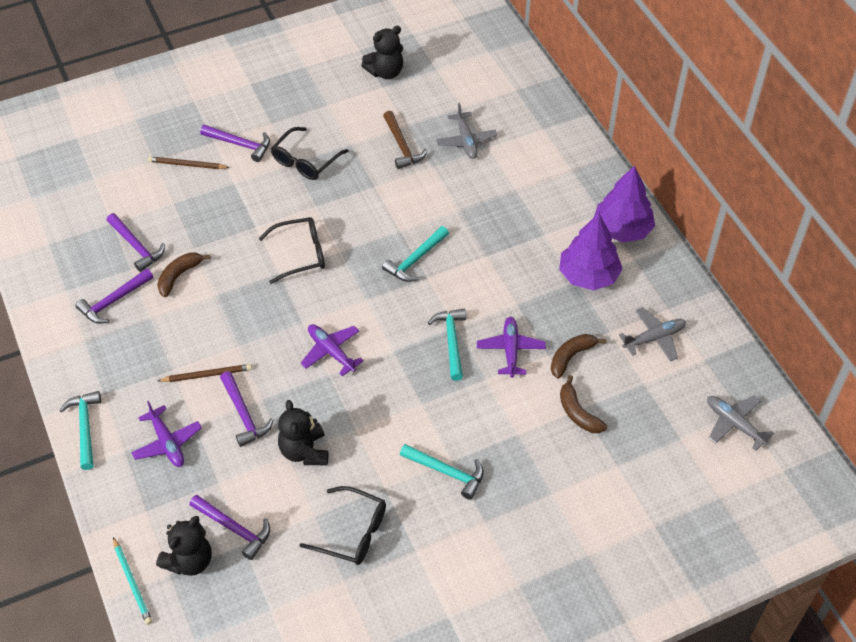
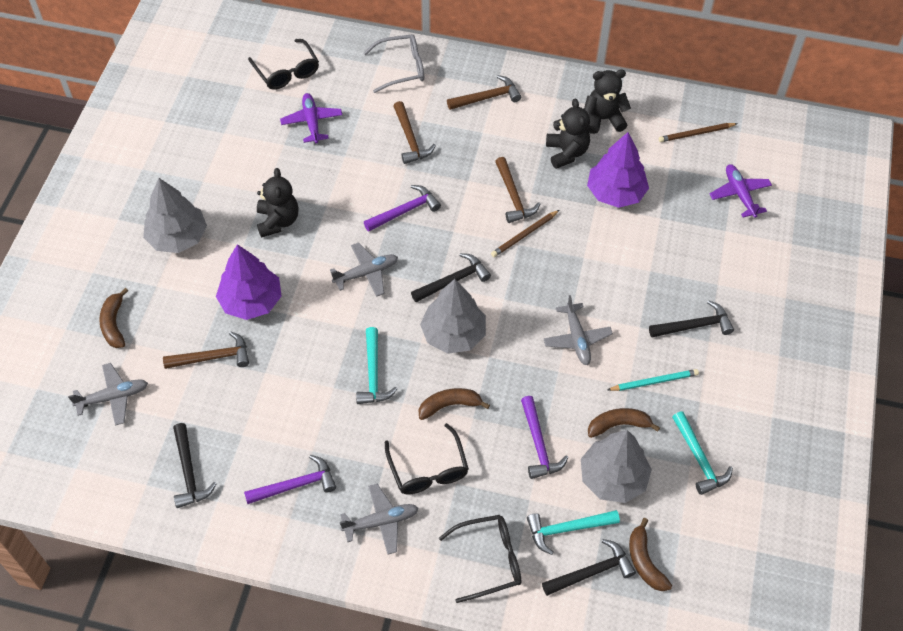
black hammer: 0 -> 4
brown banana: 3 -> 4
brown hammer: 1 -> 4
grey glasses: 0 -> 1
grey plane: 3 -> 4
grey tree: 0 -> 3
purple hammer: 5 -> 3
purple plane: 3 -> 2
turquoise hammer: 4 -> 3

